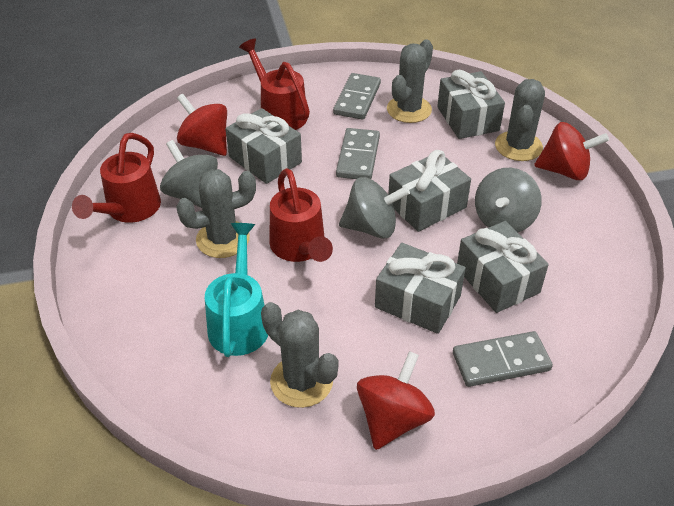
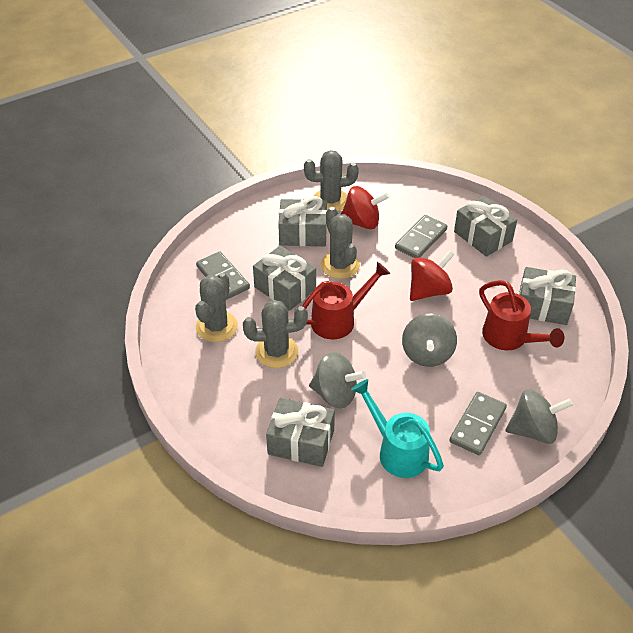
red spinning top: 3 -> 2
red watering can: 3 -> 2

